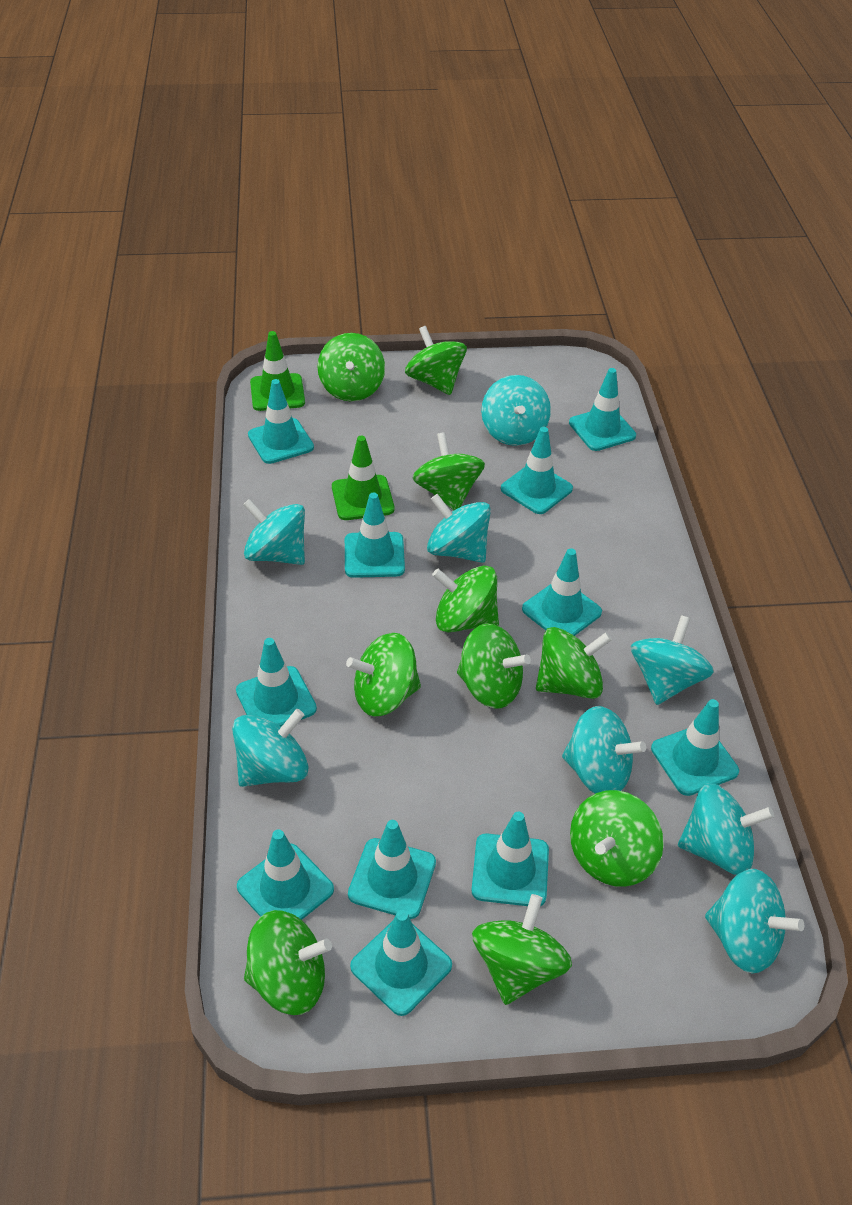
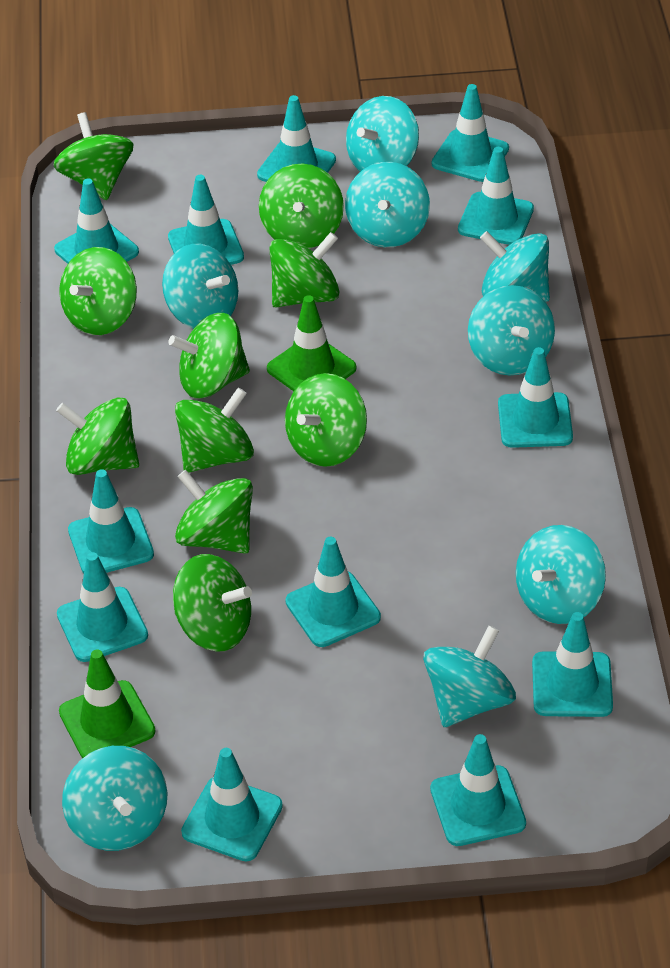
turquoise traffic cone: 11 -> 12

